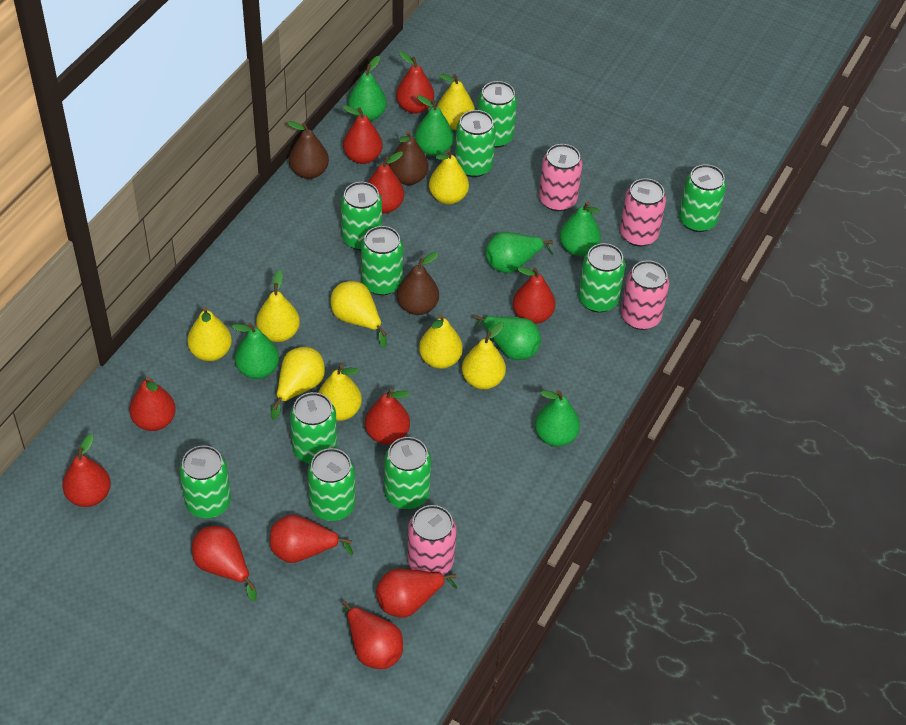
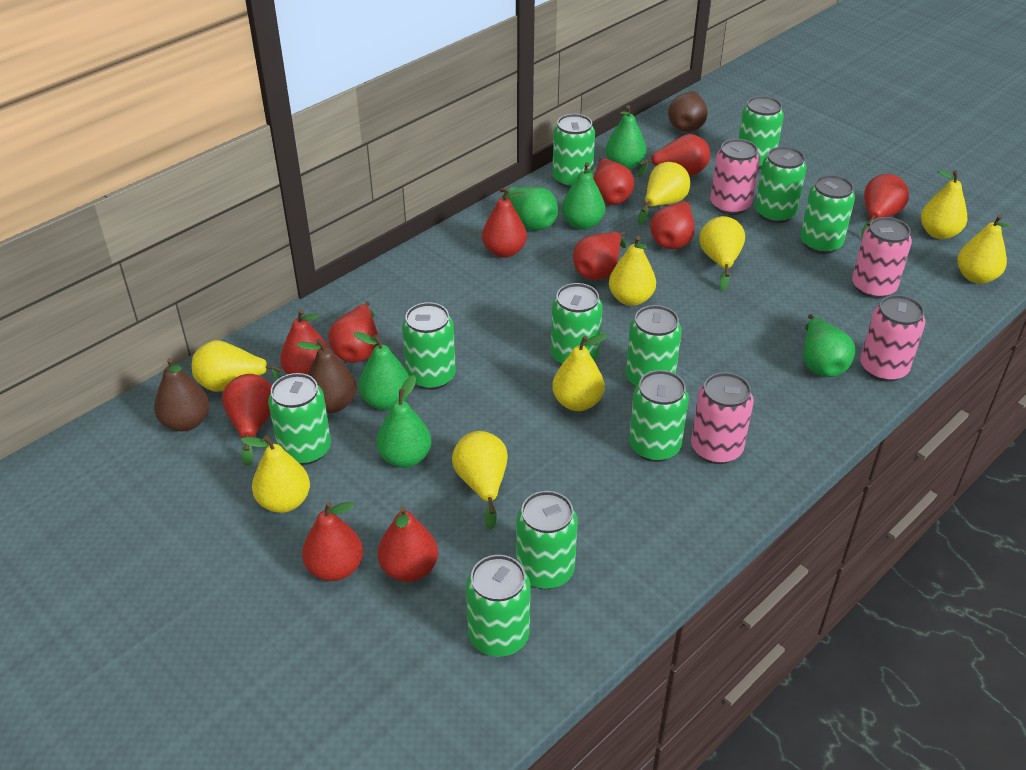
green can: 10 -> 11
green pear: 7 -> 6

